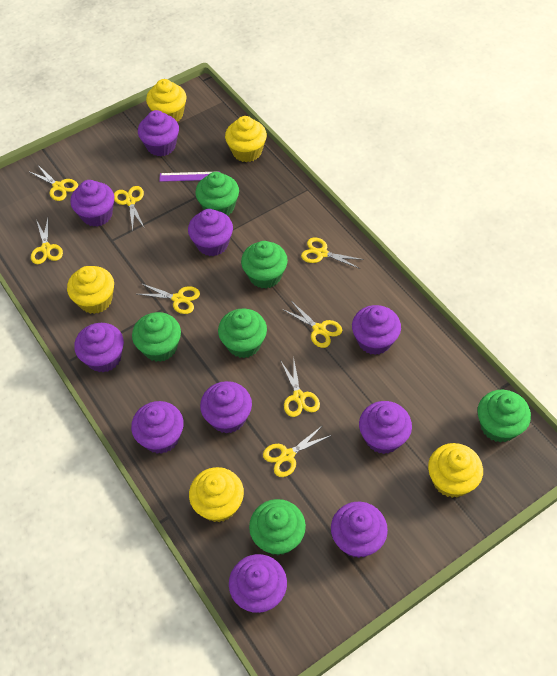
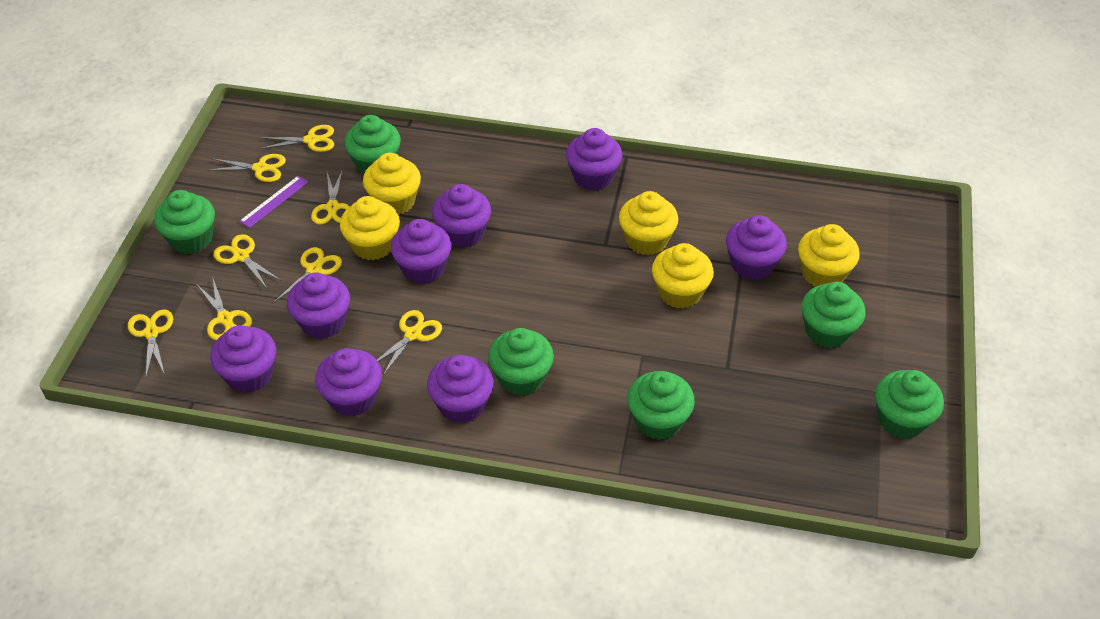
purple cupcake: 10 -> 8

